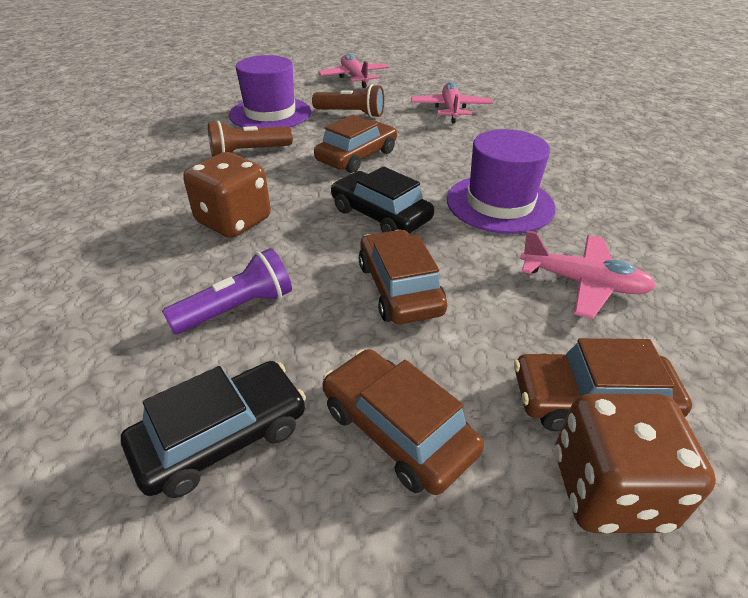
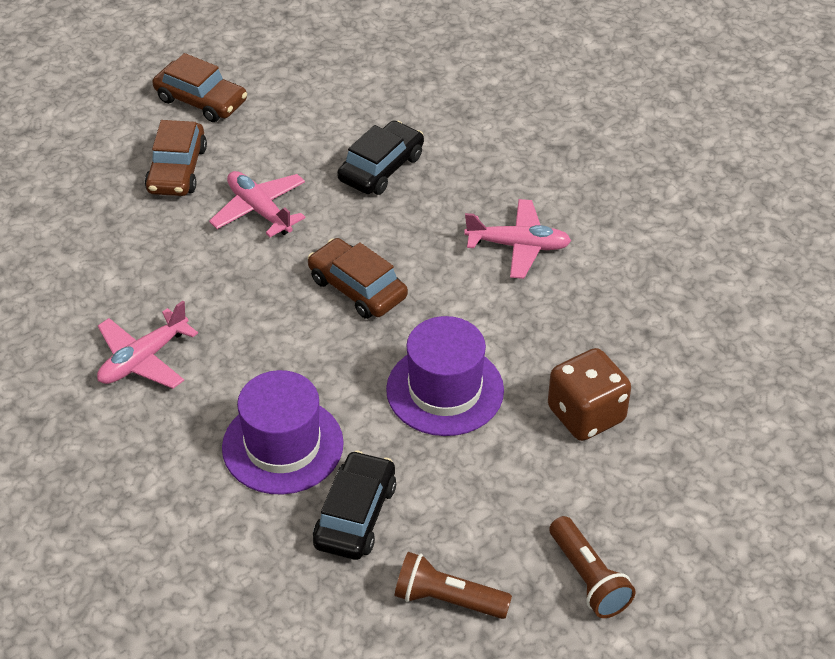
brown car: 4 -> 3
brown dice: 2 -> 1
purple flashlight: 1 -> 0

